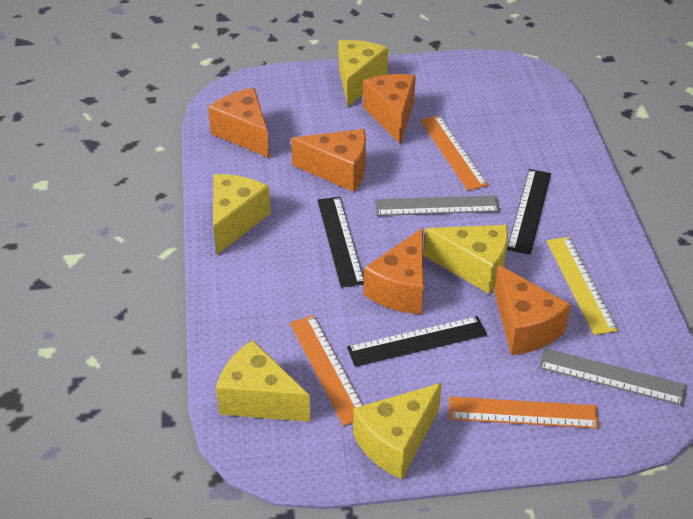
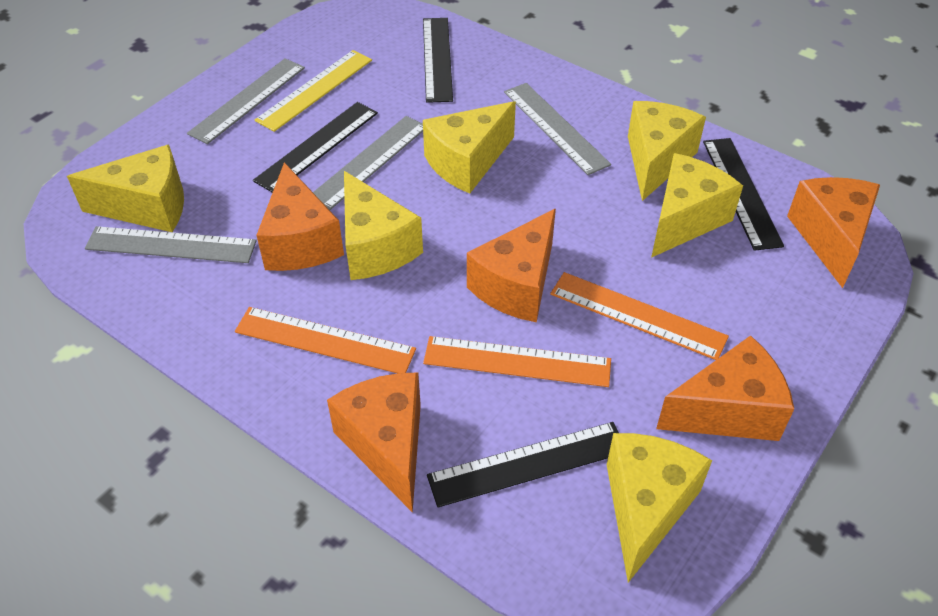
black ruler: 3 -> 4
grey ruler: 2 -> 4
yellow cheese: 5 -> 6

